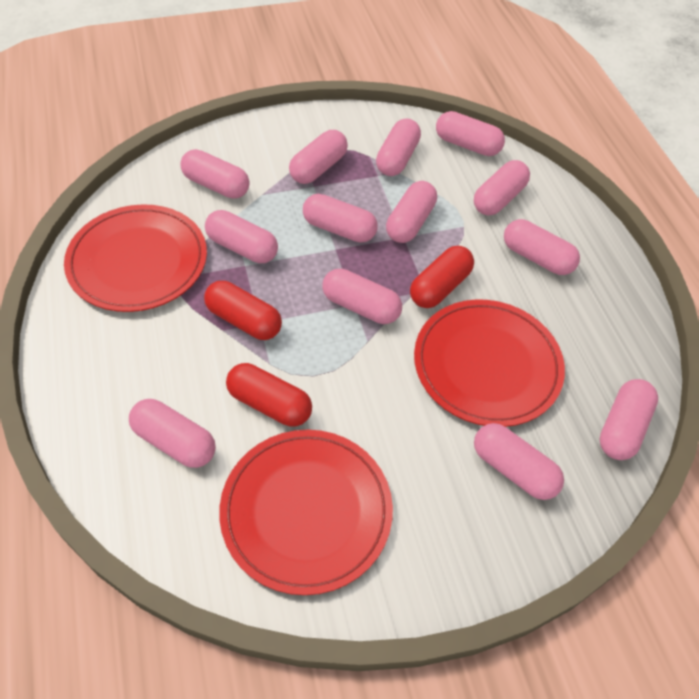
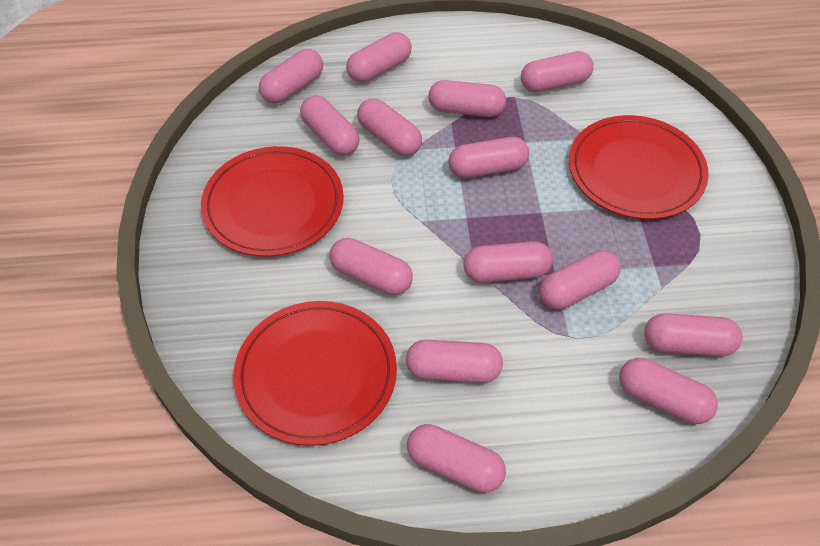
pink capsule: 13 -> 14
red capsule: 3 -> 0

